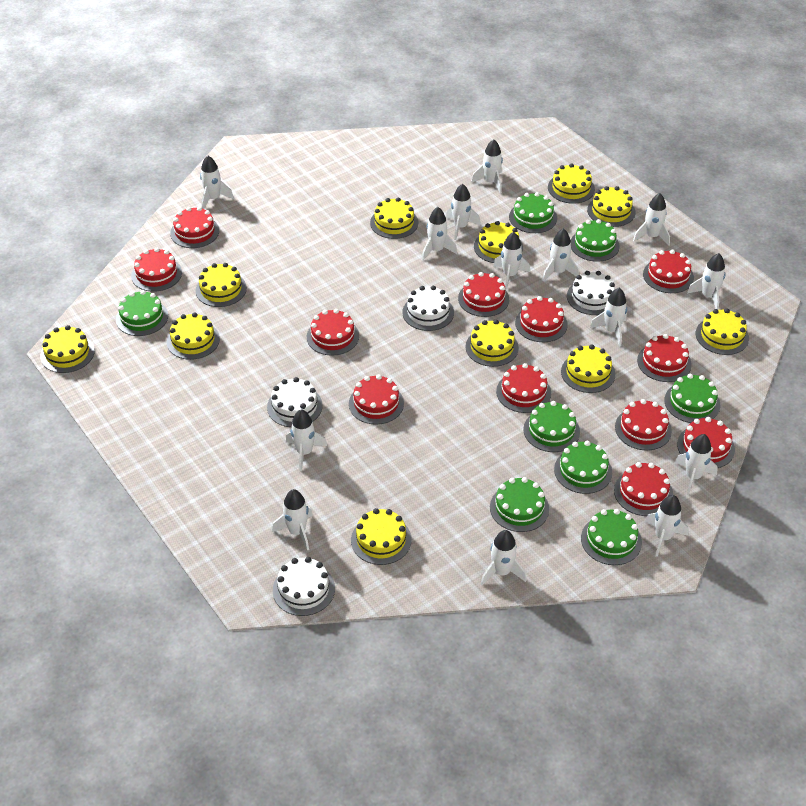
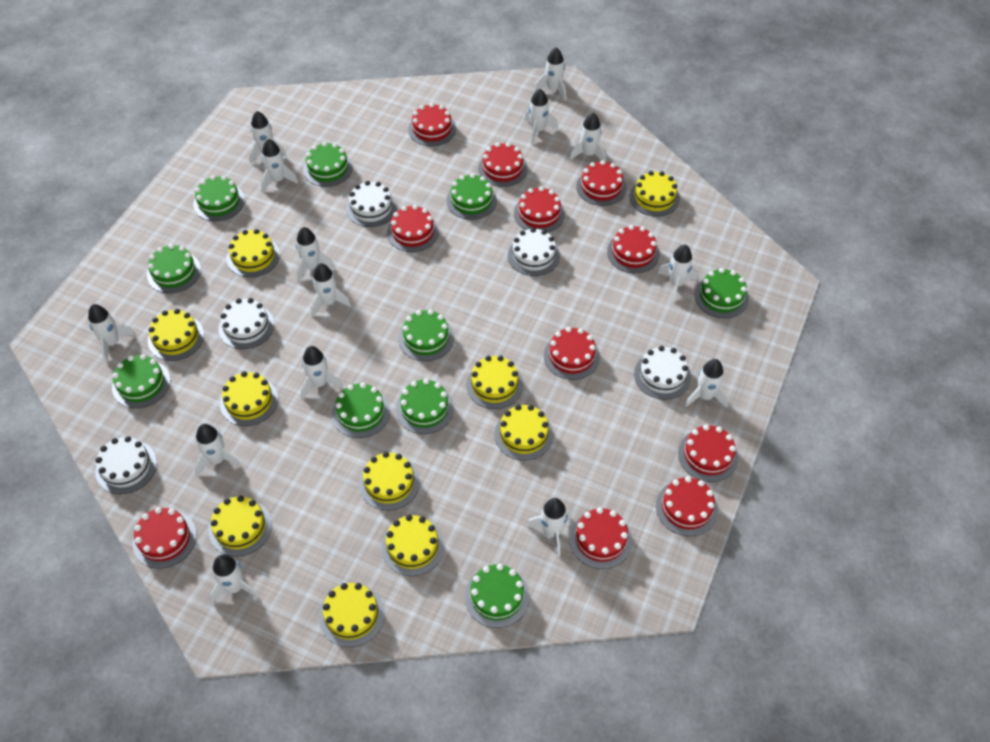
green cake: 8 -> 10
red cake: 12 -> 11
white cake: 4 -> 5
yellow cake: 11 -> 10

